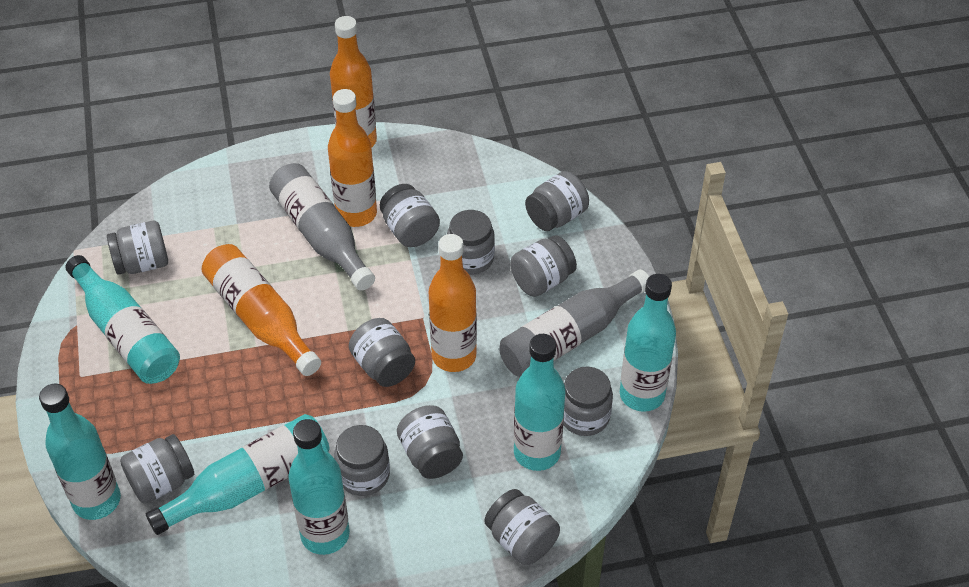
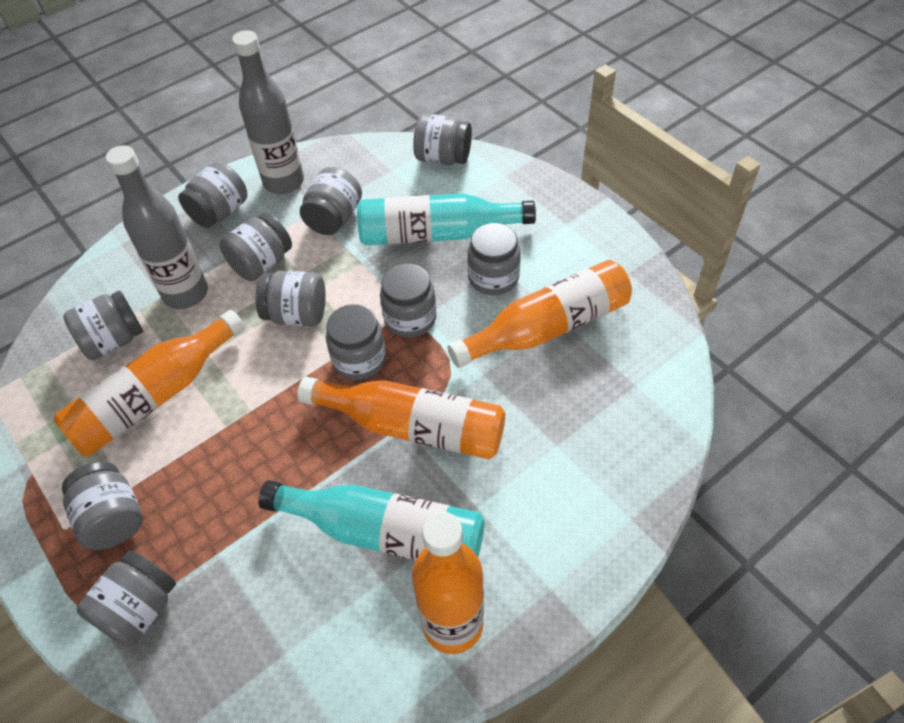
turquoise bottle: 6 -> 2

